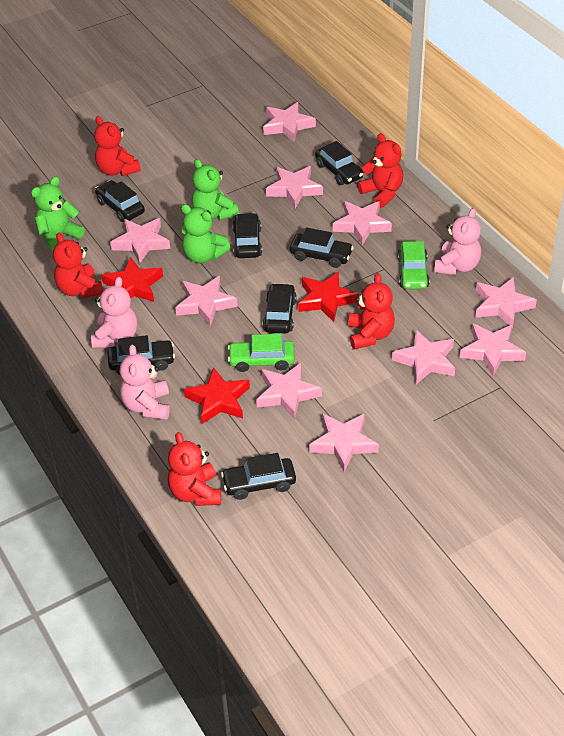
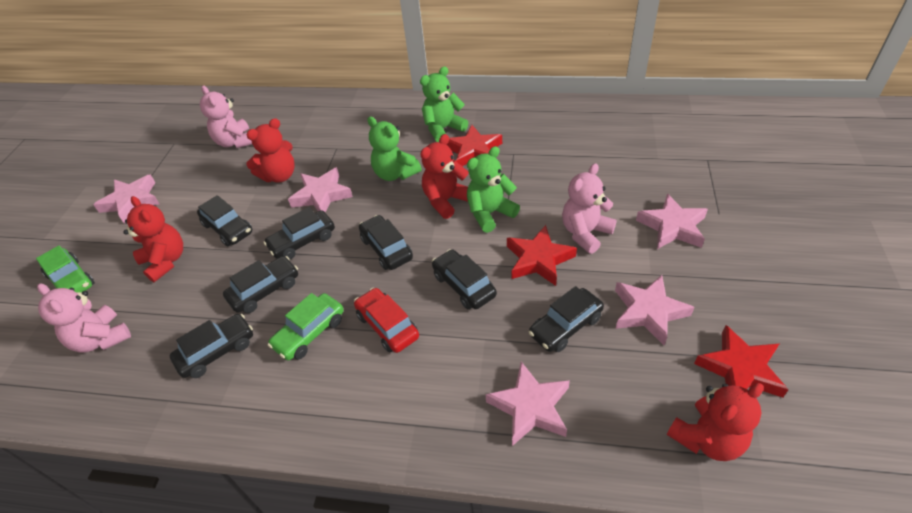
pink star: 10 -> 5
red car: 0 -> 1
red teddy bear: 5 -> 4

